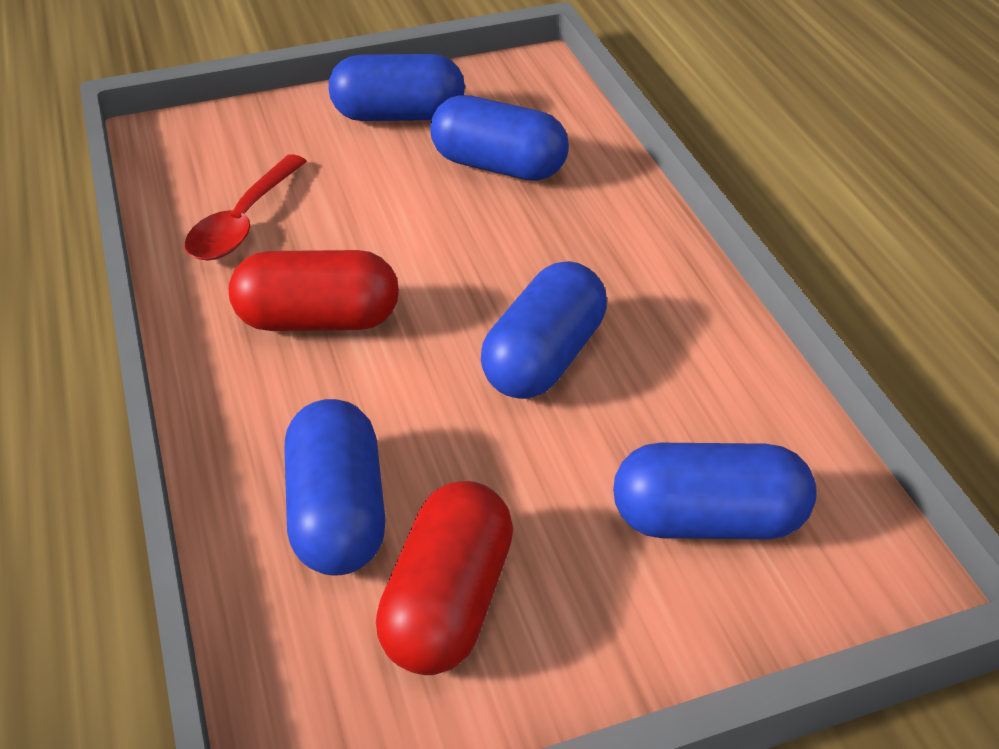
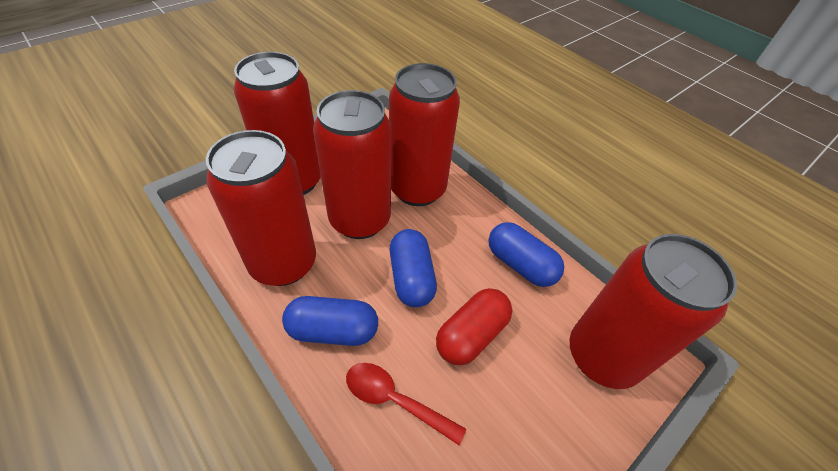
blue capsule: 5 -> 3
red can: 0 -> 5
red capsule: 2 -> 1

